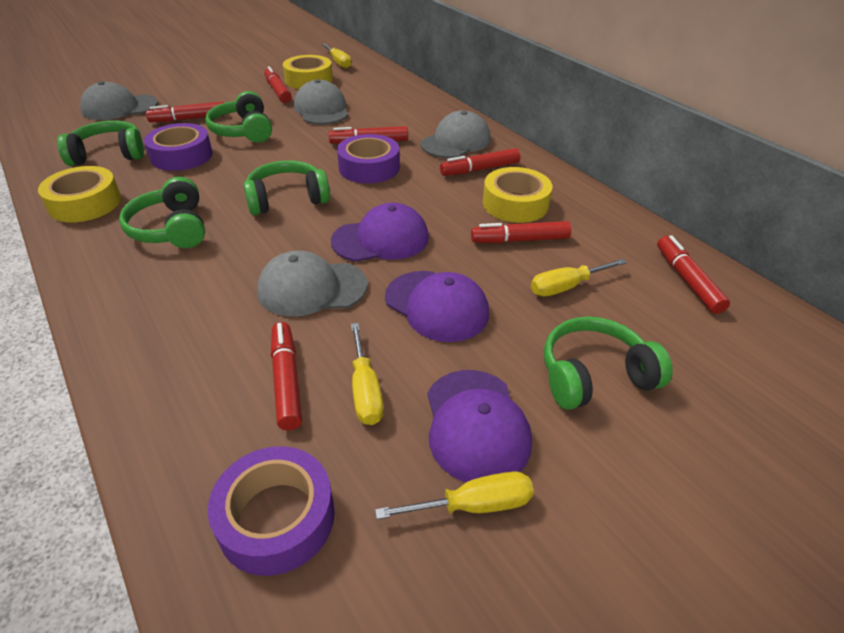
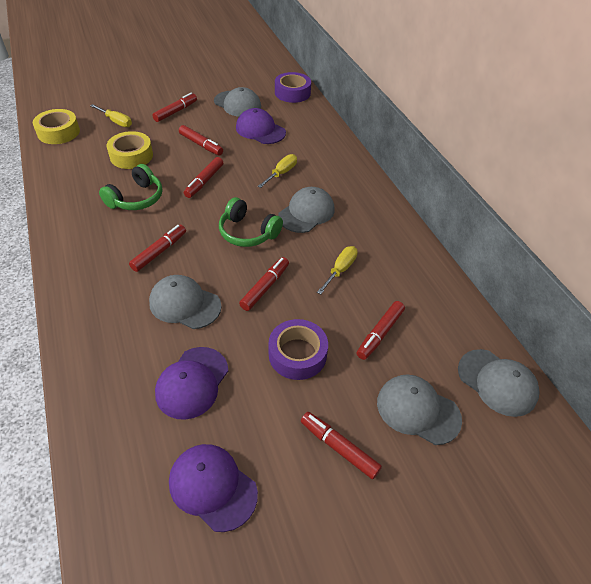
green headphones: 5 -> 2
grey cap: 4 -> 5
purple tape: 3 -> 2
yellow screwdriver: 4 -> 3
yellow tape: 3 -> 2

